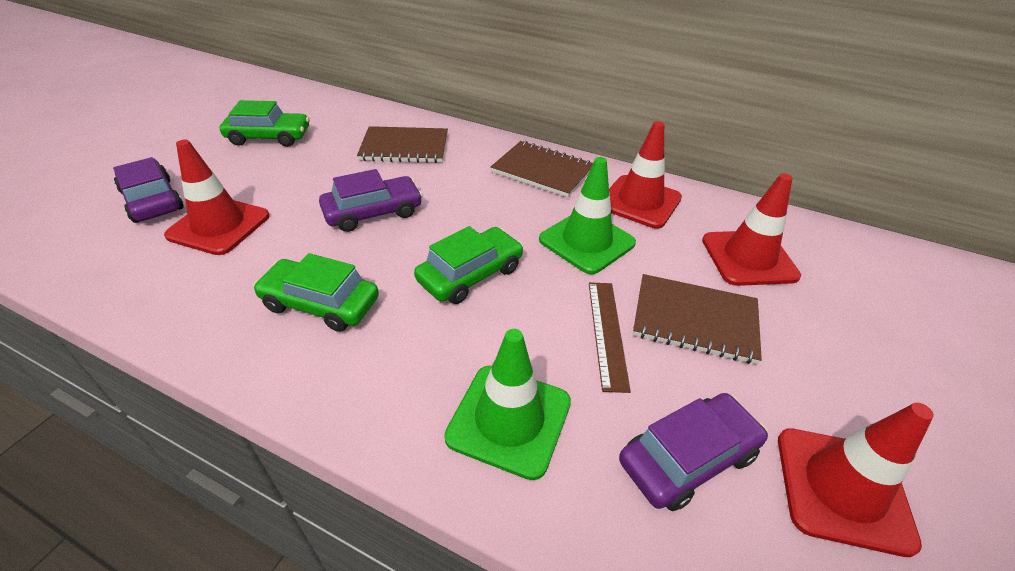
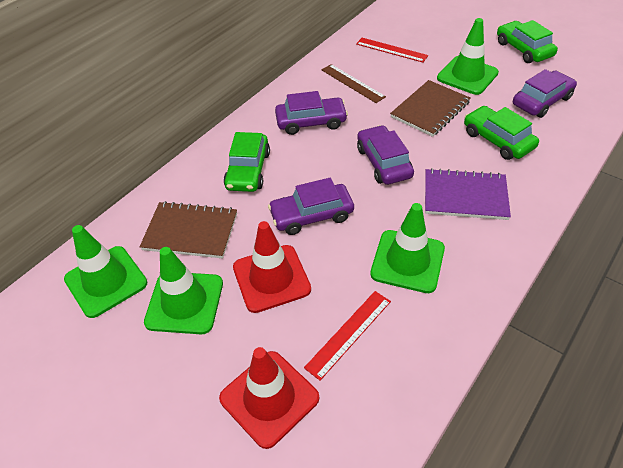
brown notebook: 3 -> 2
green traffic cone: 2 -> 4
purple car: 3 -> 4
purple notebook: 0 -> 1
red ruler: 0 -> 2
red traffic cone: 4 -> 2

